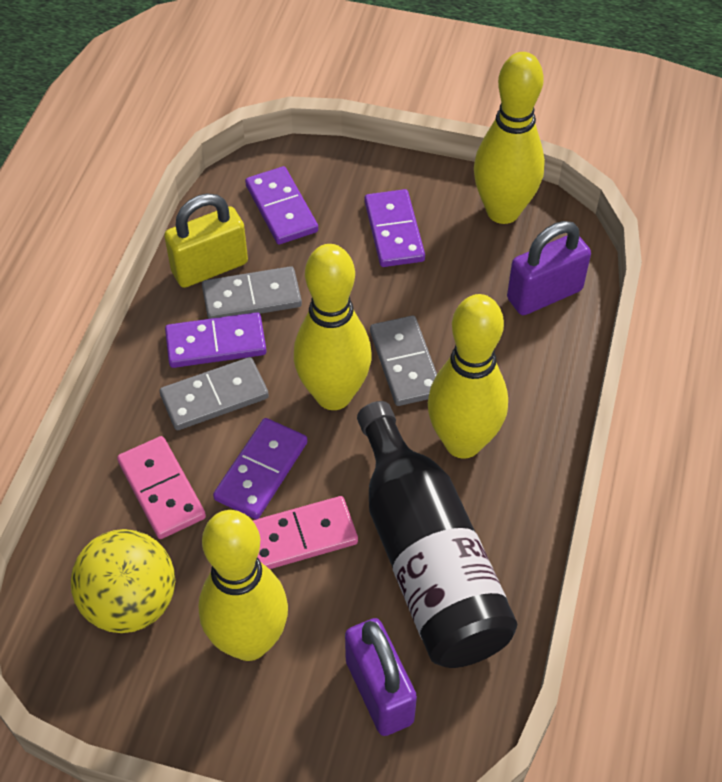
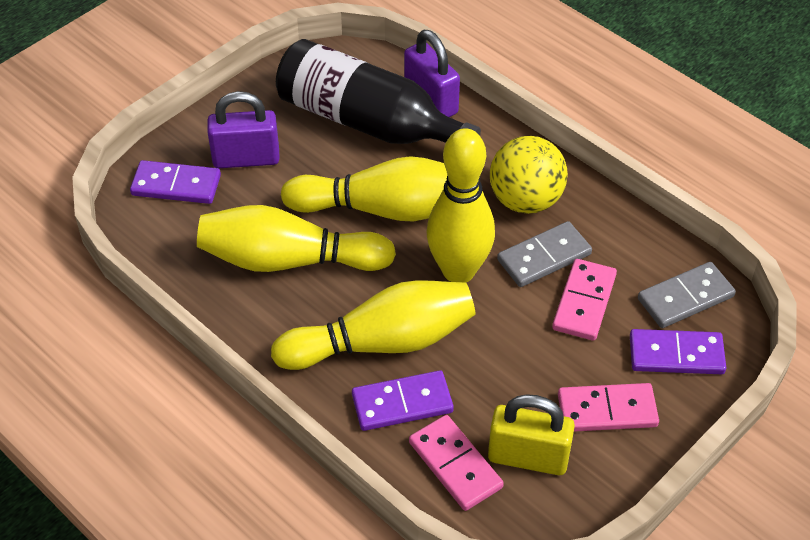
grey domino: 3 -> 2
pink domino: 2 -> 3
purple domino: 4 -> 3

